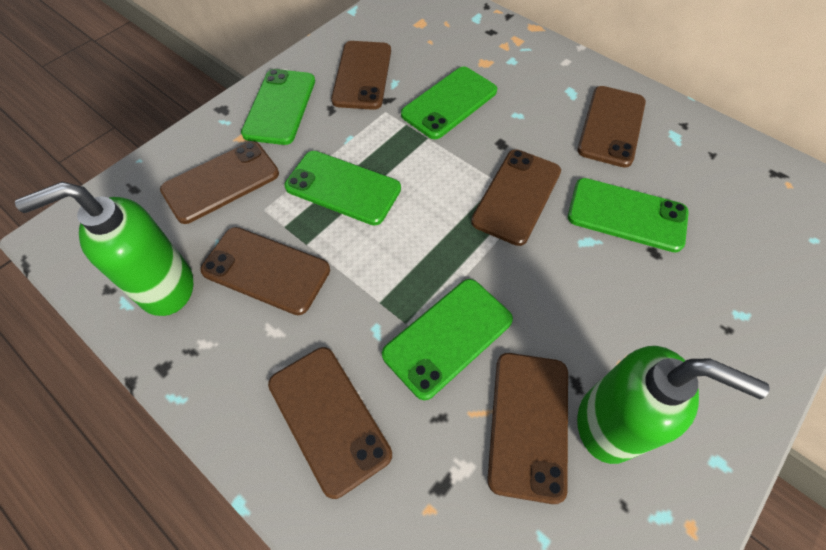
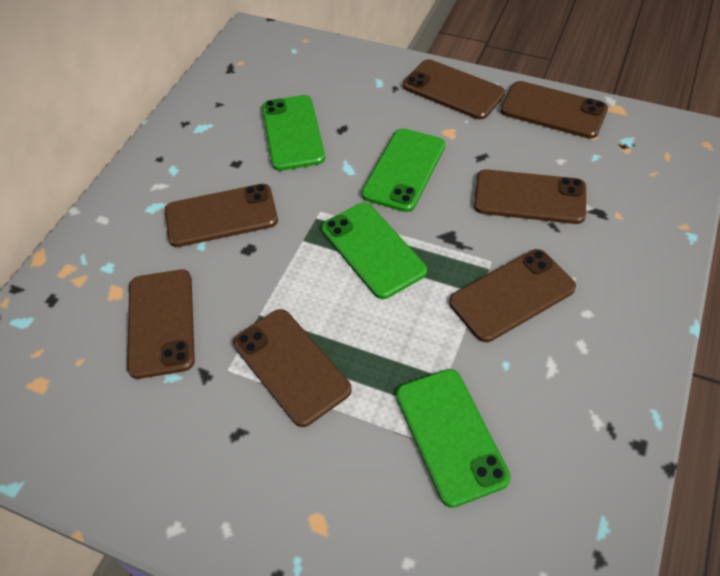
green phone: 5 -> 4
green soap dispenser: 2 -> 0

